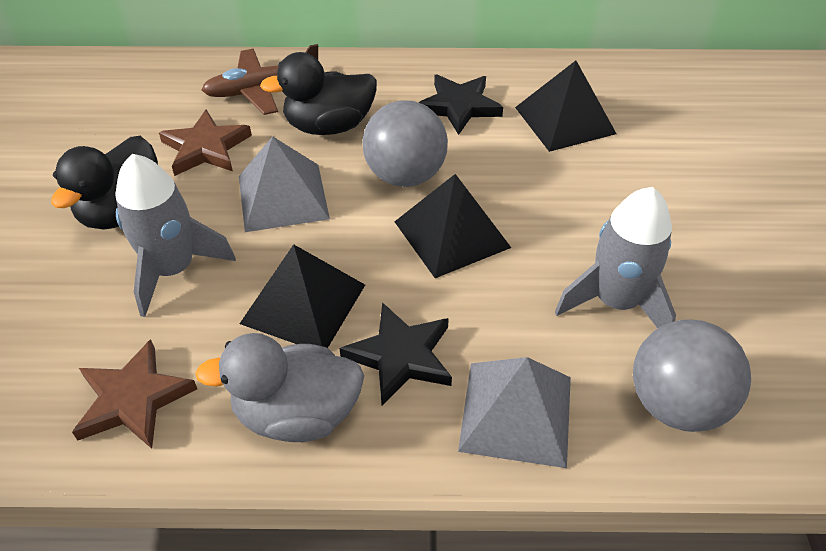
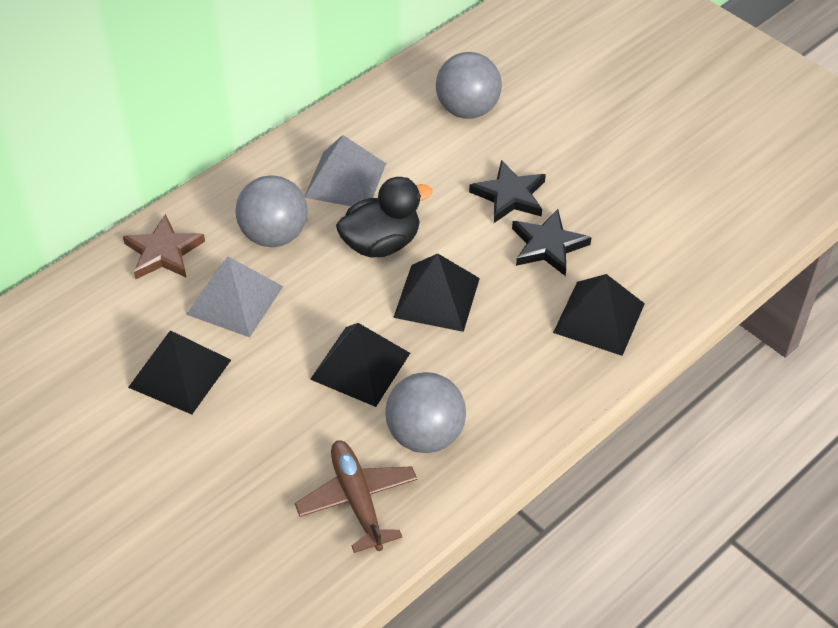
black duck: 2 -> 1
black pyramid: 3 -> 4
brown star: 2 -> 1
grey ball: 2 -> 3
grey duck: 1 -> 0
grey rocket: 2 -> 0

